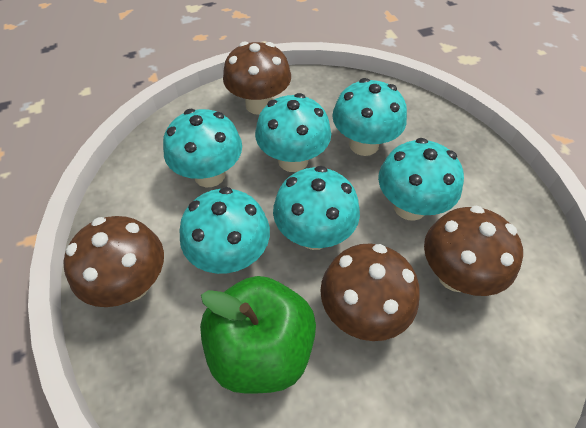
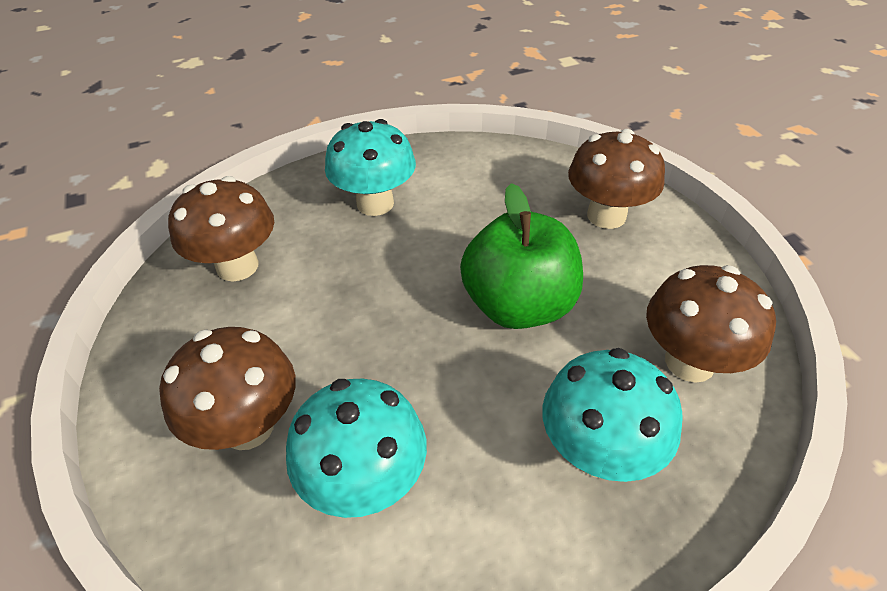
turquoise mushroom: 6 -> 3

